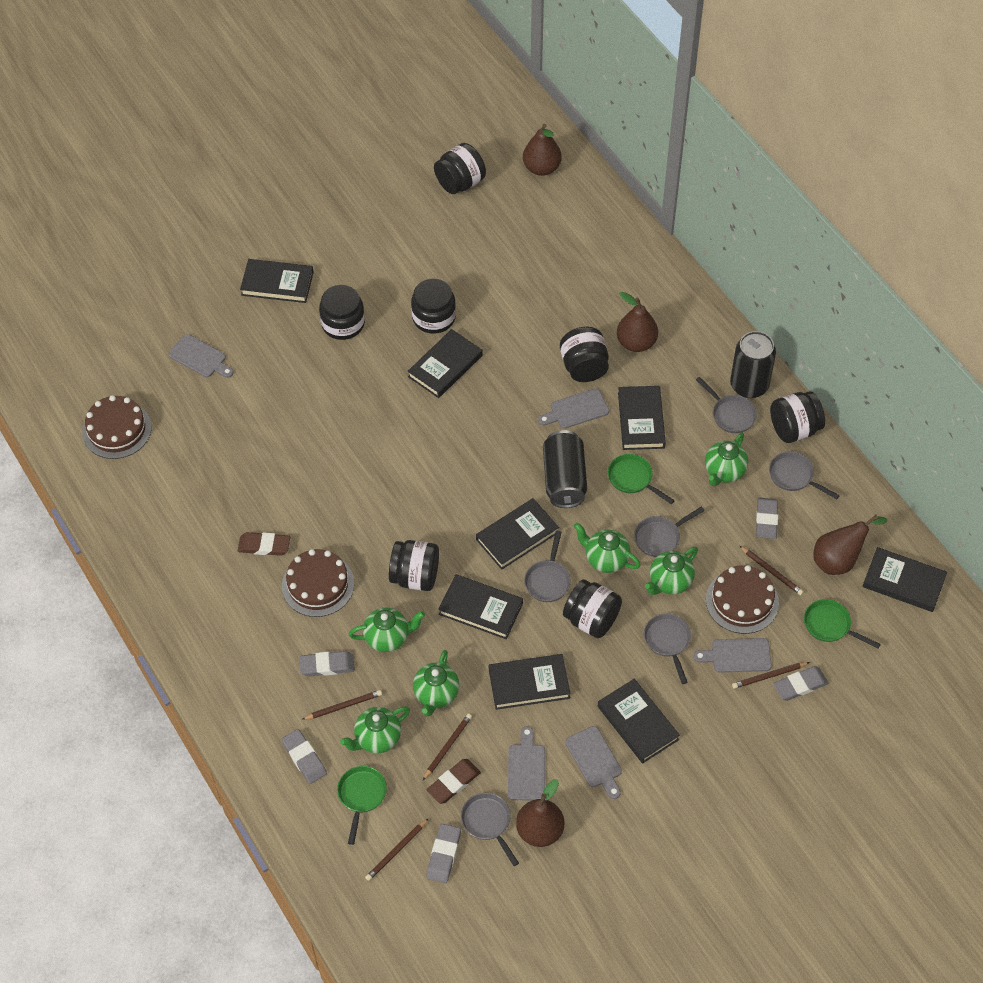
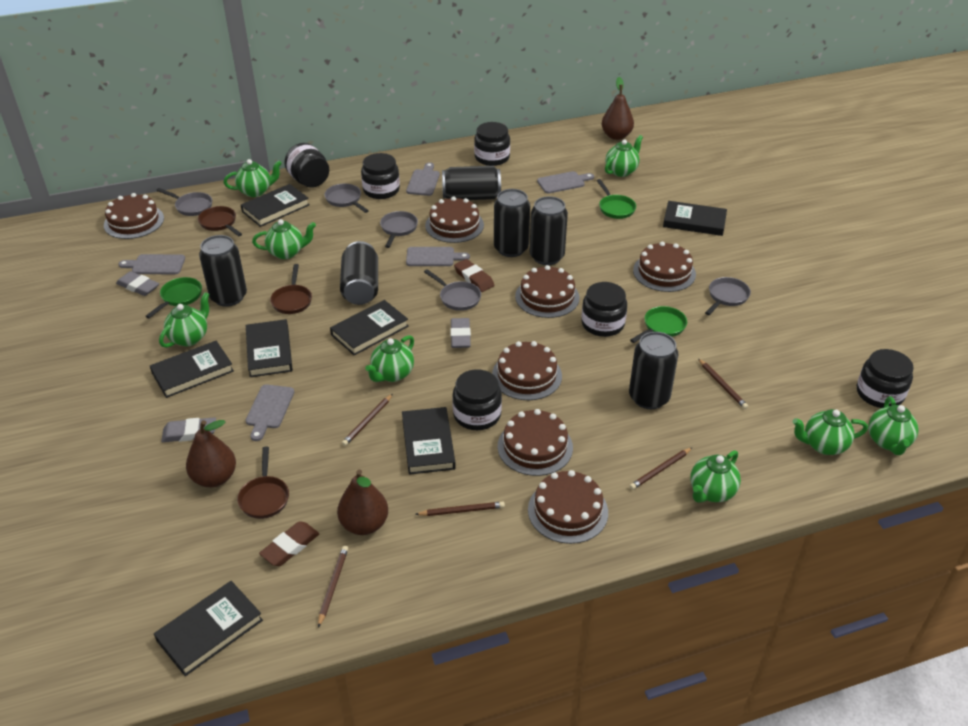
black book: 8 -> 7
black can: 2 -> 6
black jar: 7 -> 6
brown cake: 3 -> 7
brown pan: 0 -> 3
brown pear: 4 -> 3
green teapot: 6 -> 8
grey eraser: 5 -> 3
grey pan: 6 -> 5

